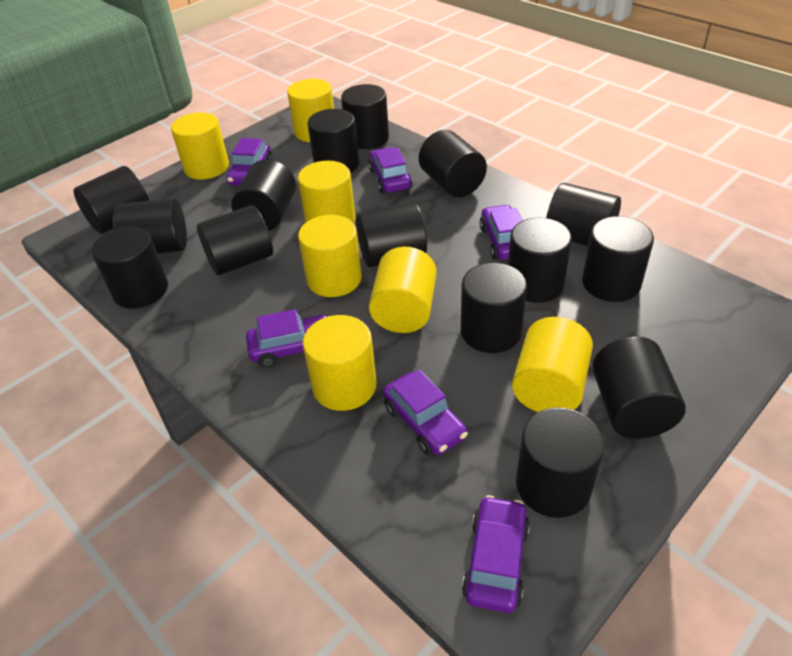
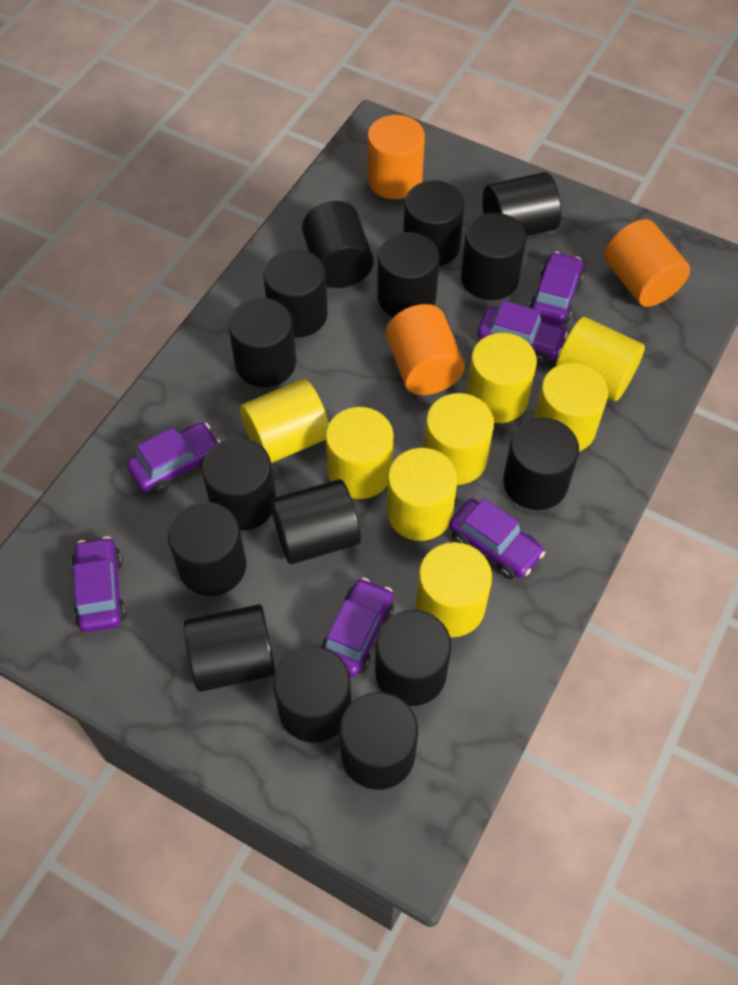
orange cylinder: 0 -> 3
yellow cylinder: 7 -> 8

